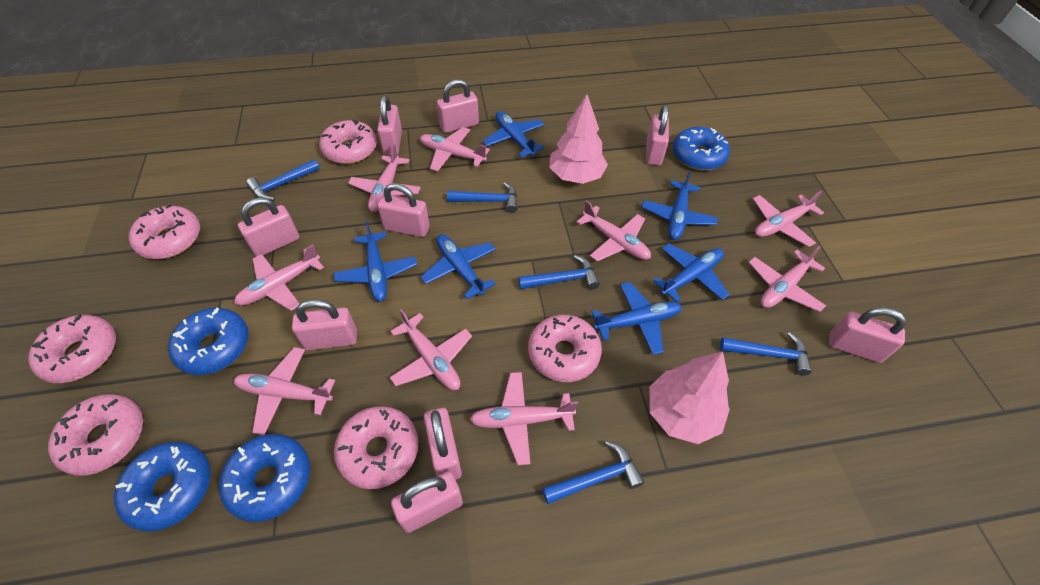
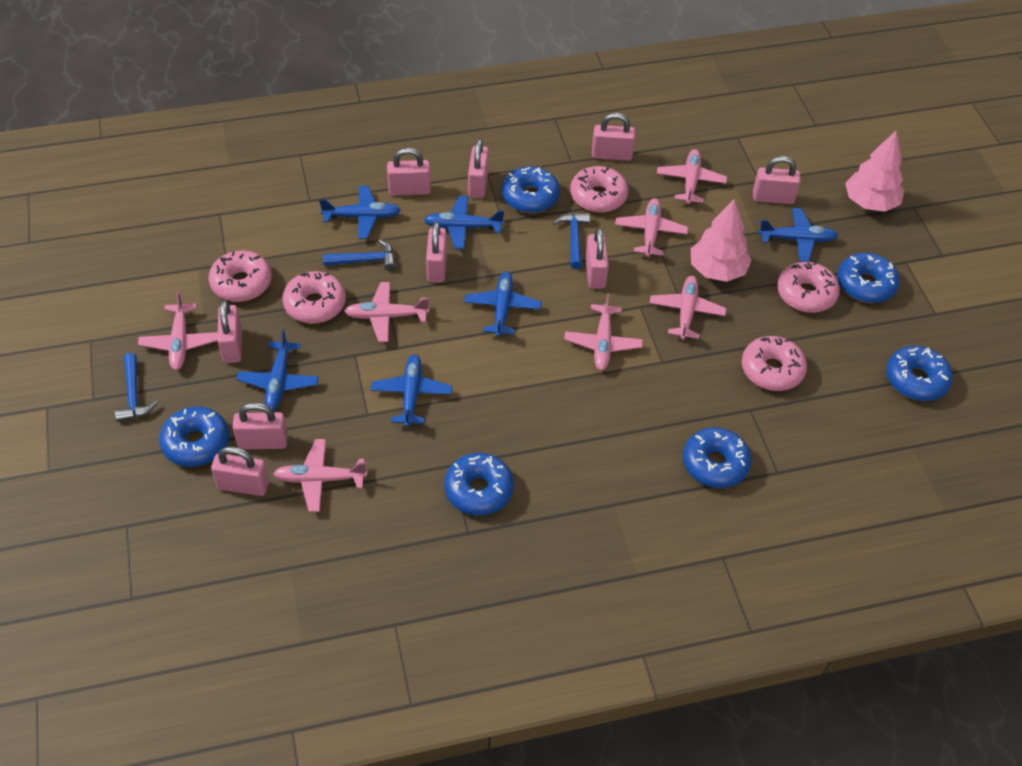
blue donut: 4 -> 6
blue hammer: 5 -> 3
pink donut: 6 -> 5
pink plane: 9 -> 7

